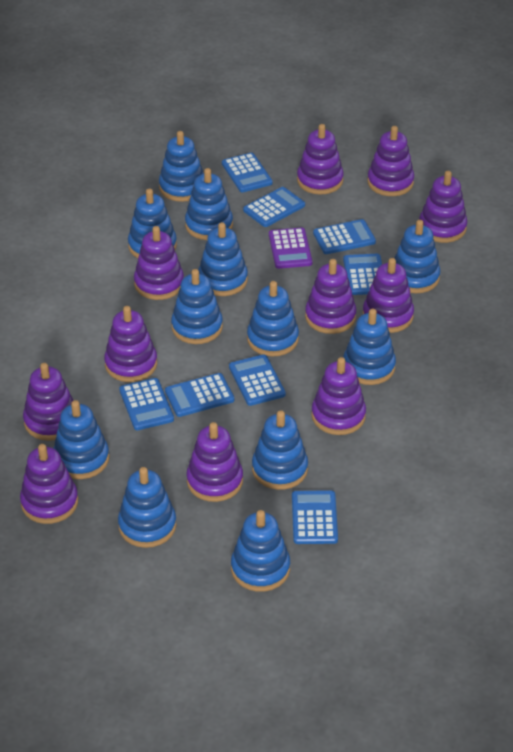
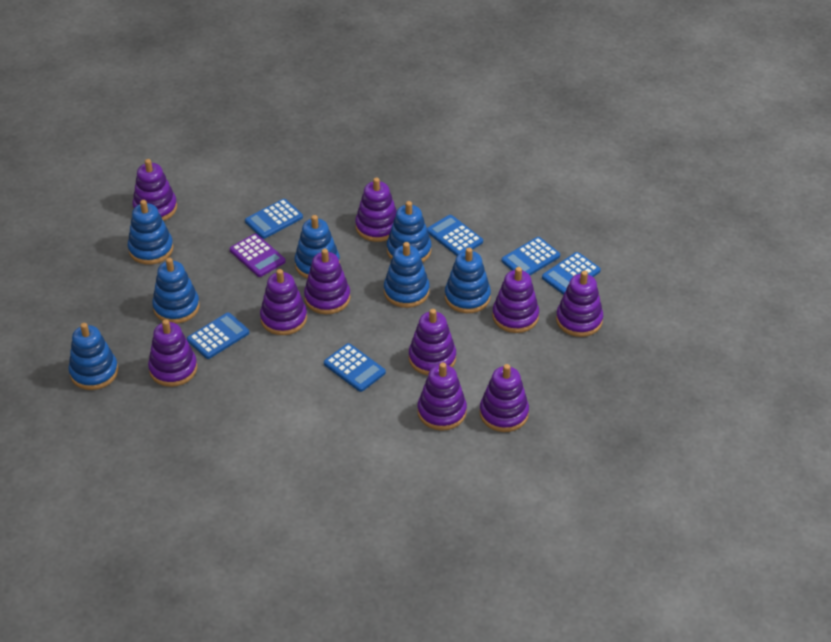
blue calculator: 8 -> 6
blue stacking toy: 12 -> 7
purple stacking toy: 11 -> 10

